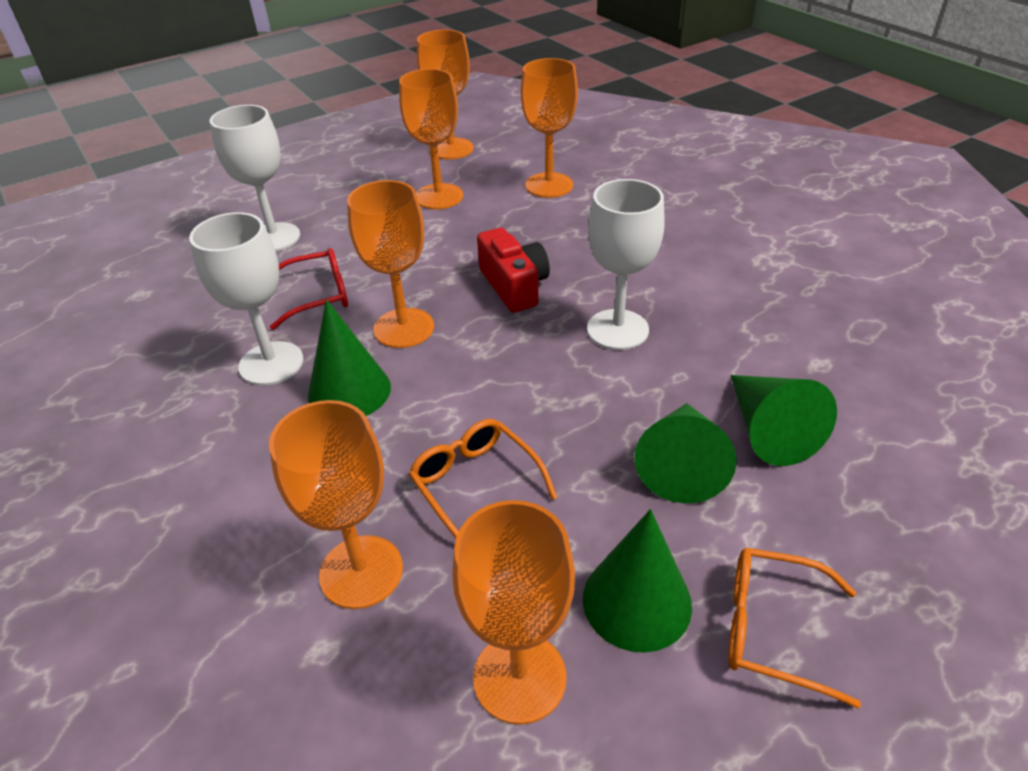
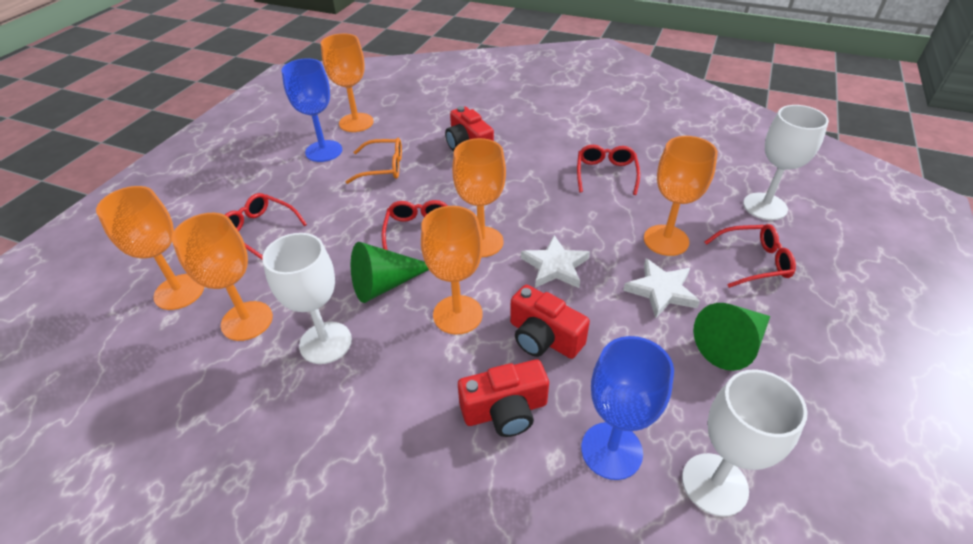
blue goblet: 0 -> 2
green cone: 4 -> 2
orange glasses: 2 -> 1
red camera: 1 -> 3
red glasses: 1 -> 4
white star: 0 -> 2

